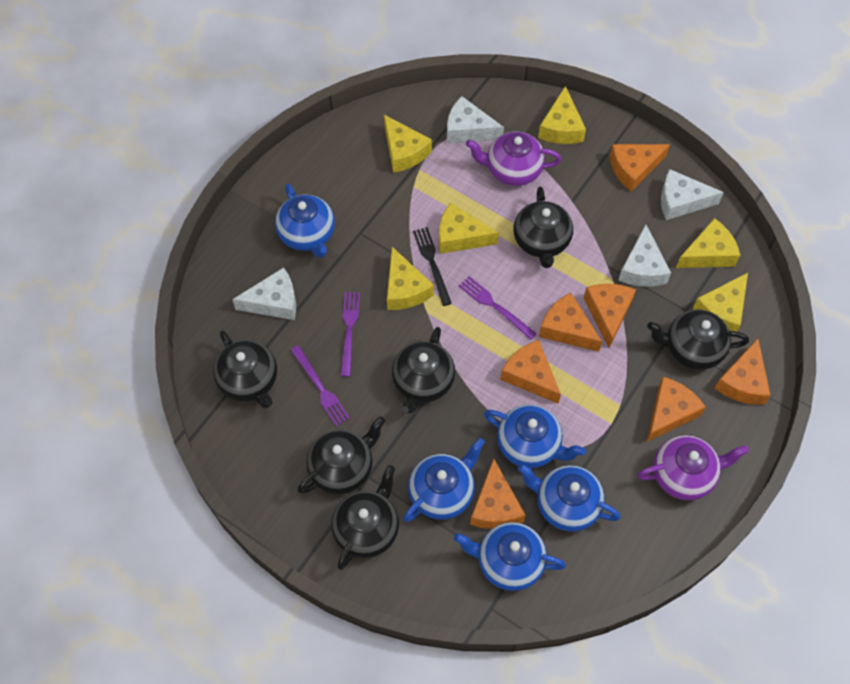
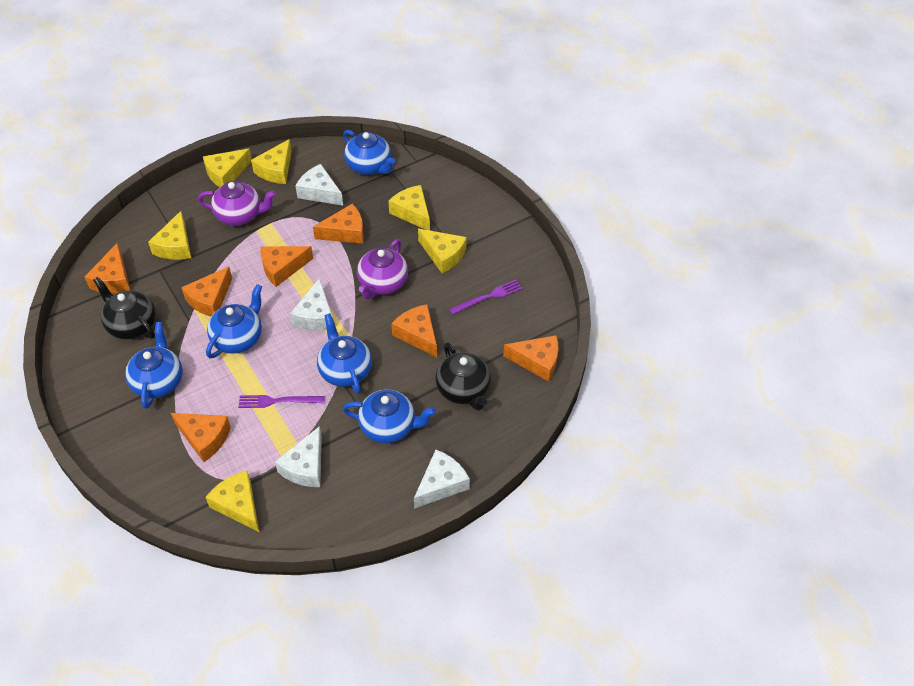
black fork: 1 -> 0
black teapot: 6 -> 2
purple fork: 3 -> 2

